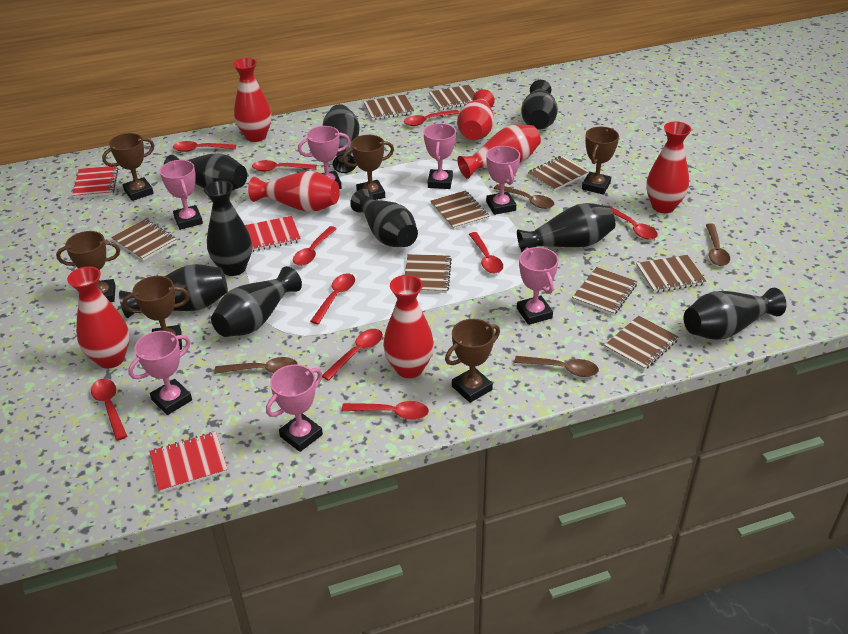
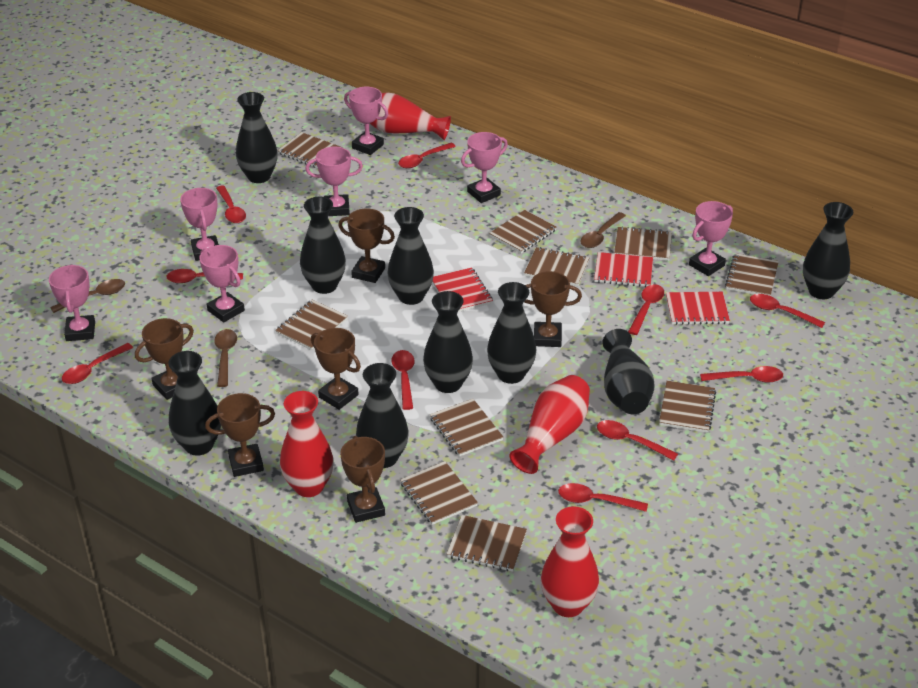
brown notebook: 9 -> 10
brown spoon: 4 -> 3
red vase: 7 -> 4

